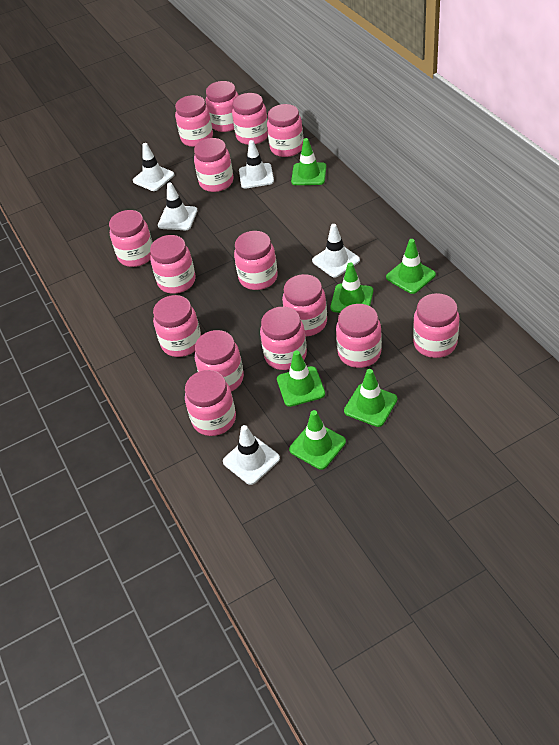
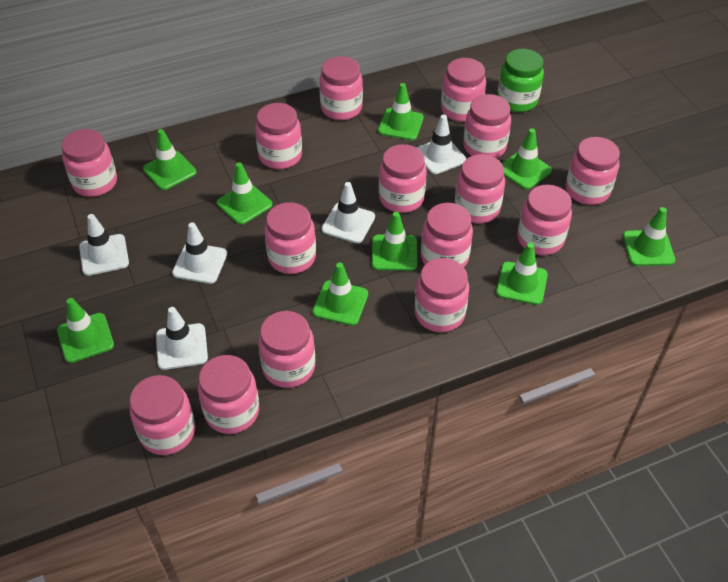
green jar: 0 -> 1
green traffic cone: 6 -> 9

